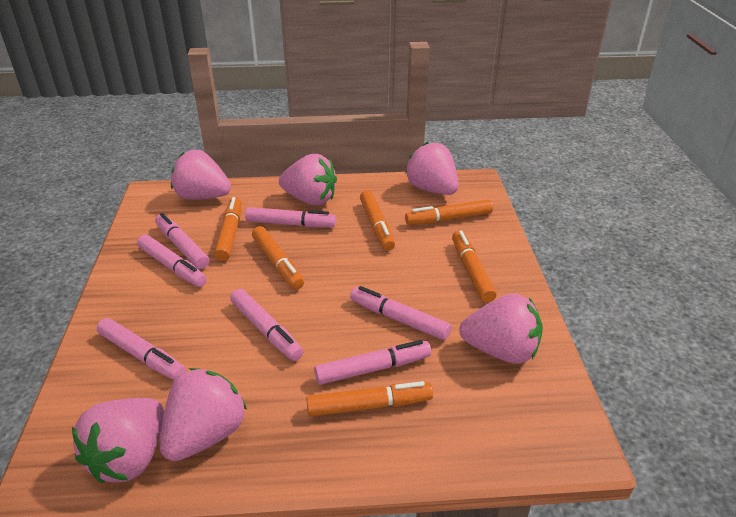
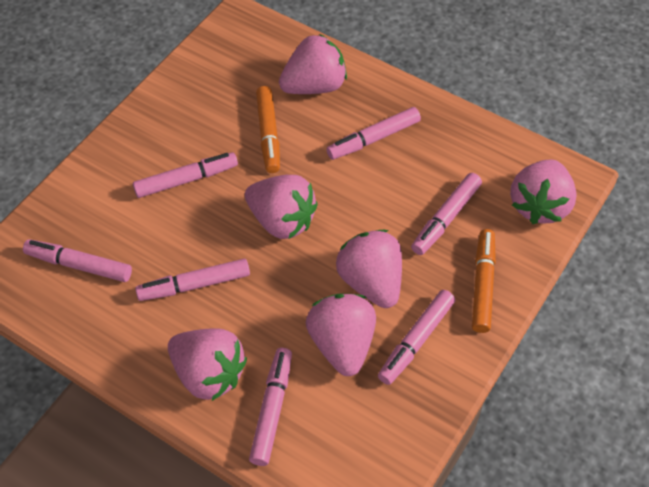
orange marker: 6 -> 2

